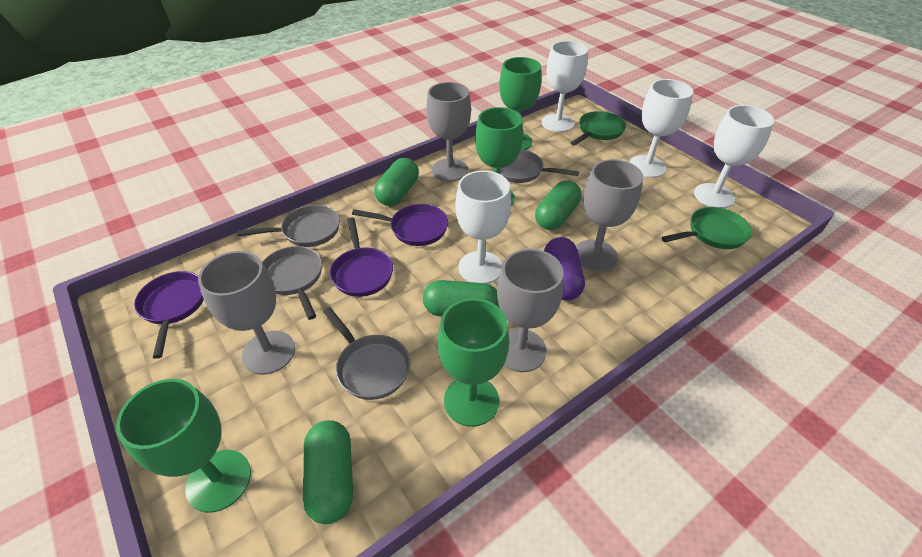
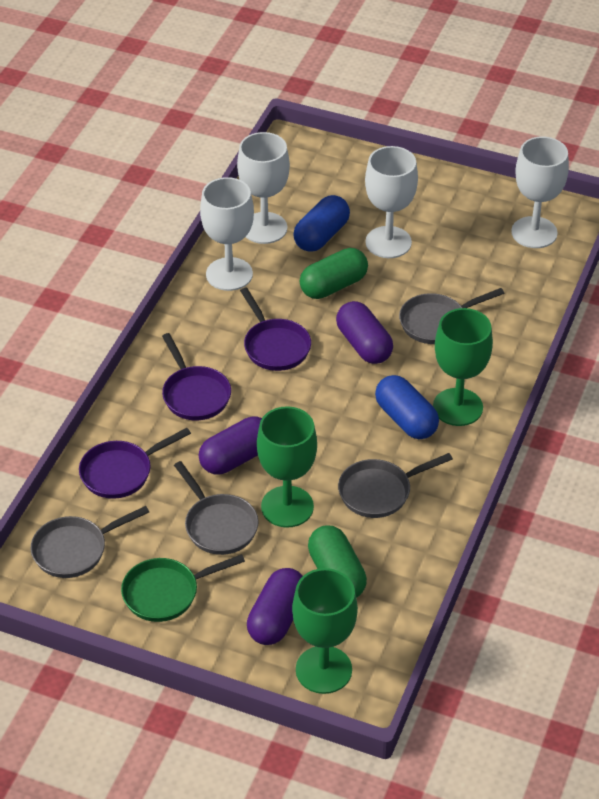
blue capsule: 0 -> 2
green capsule: 4 -> 2
green goblet: 4 -> 3
green pan: 2 -> 1
grey goblet: 4 -> 0
purple capsule: 1 -> 3

